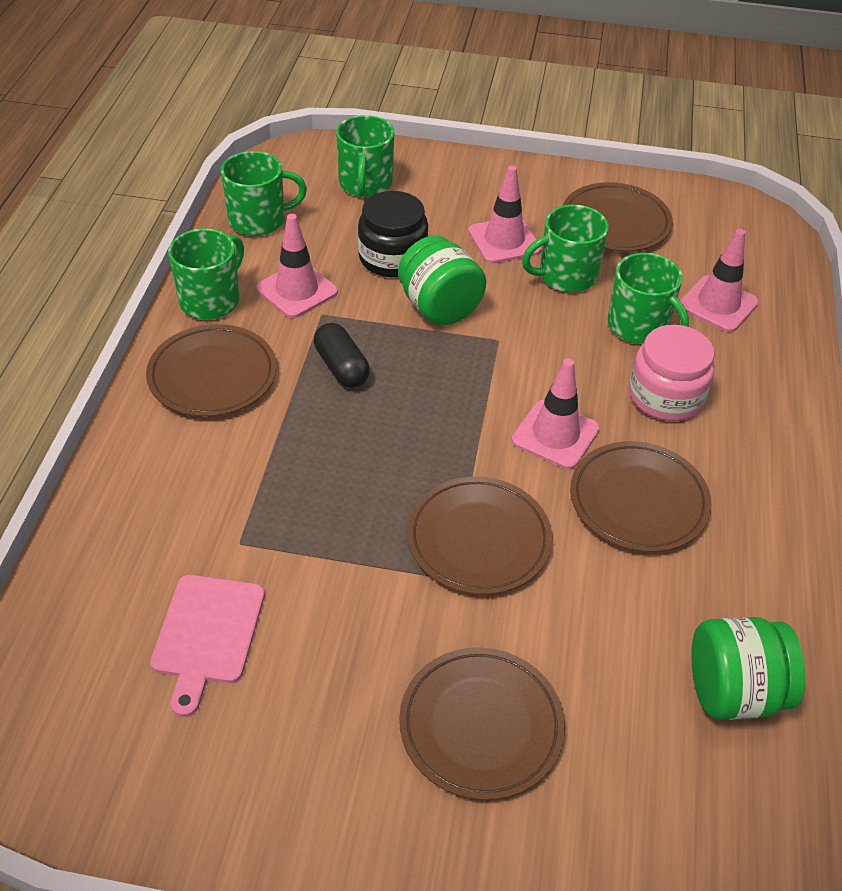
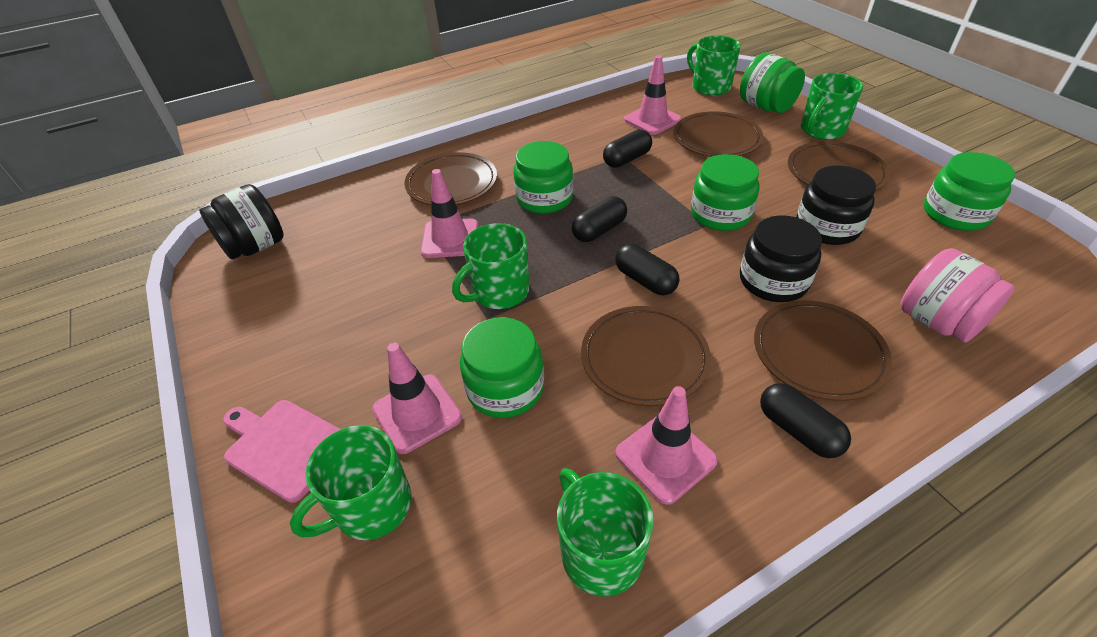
black capsule: 1 -> 4
black jar: 1 -> 3
green jar: 2 -> 5

